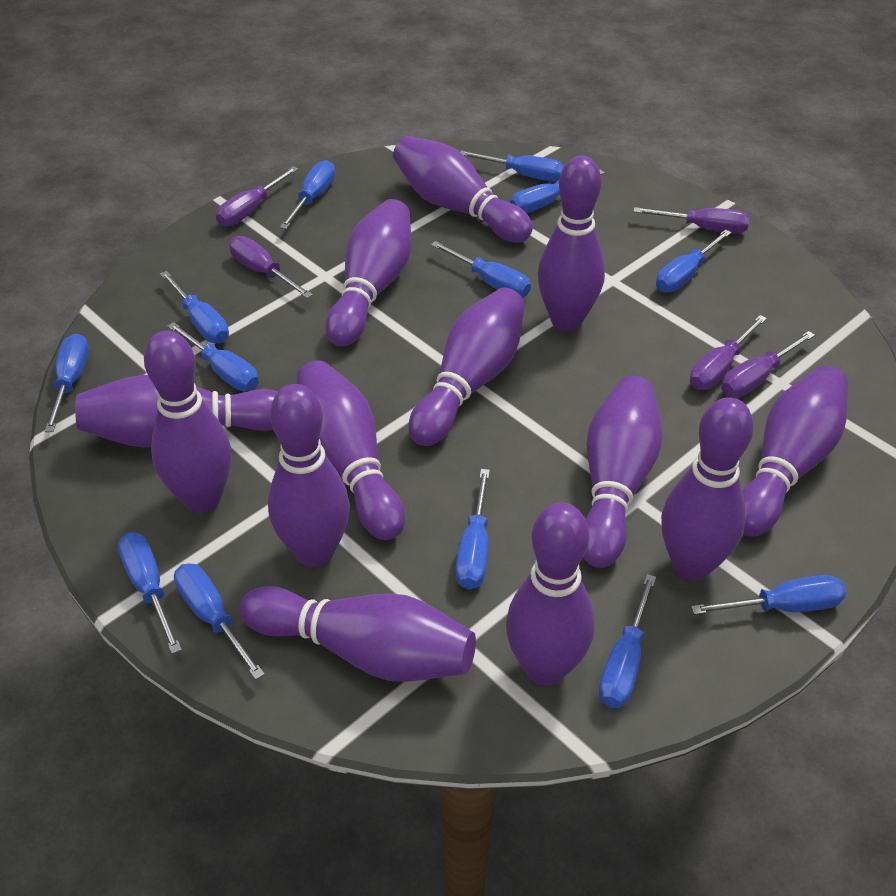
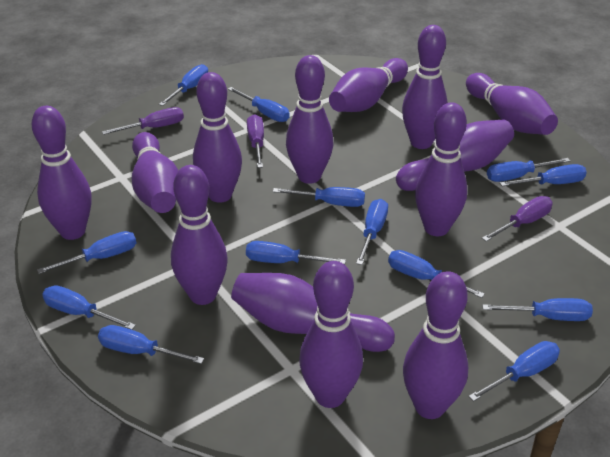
purple screwdriver: 5 -> 3

